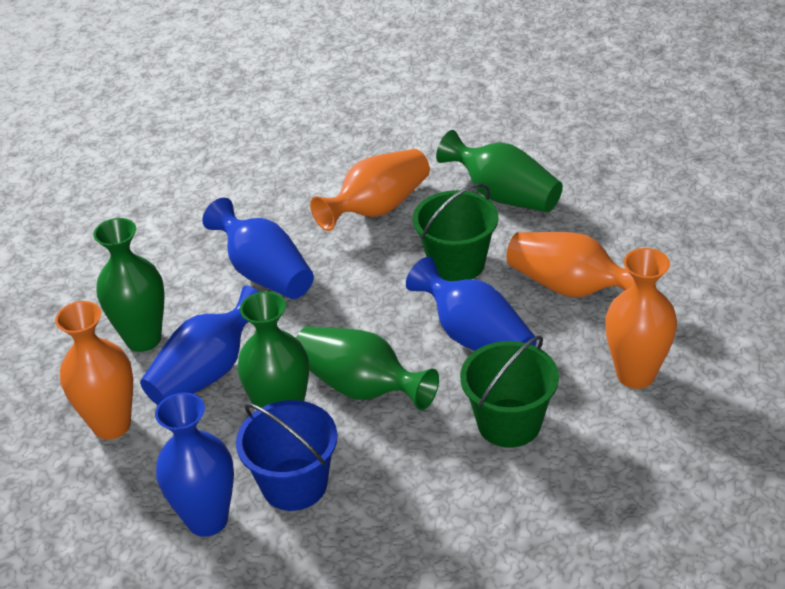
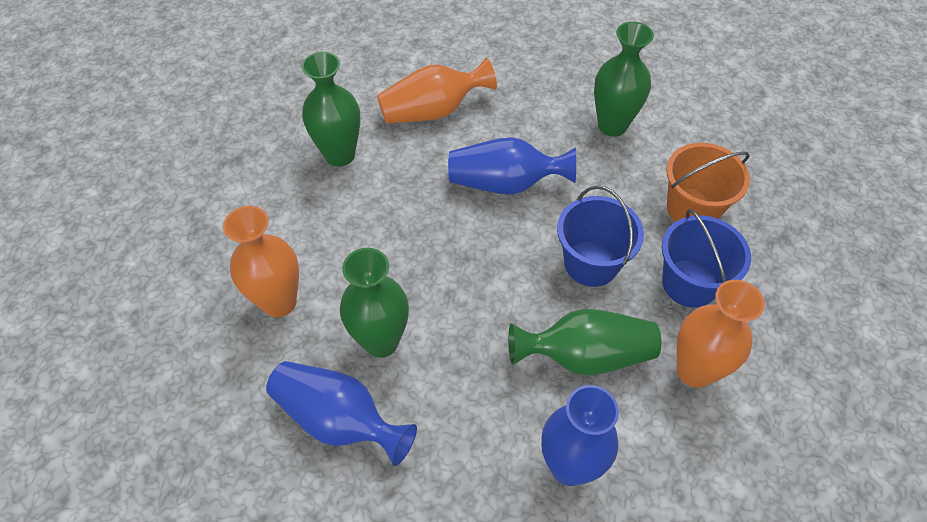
blue bucket: 1 -> 2
blue vase: 4 -> 3
green bucket: 2 -> 0
orange bucket: 0 -> 1
orange vase: 4 -> 3

